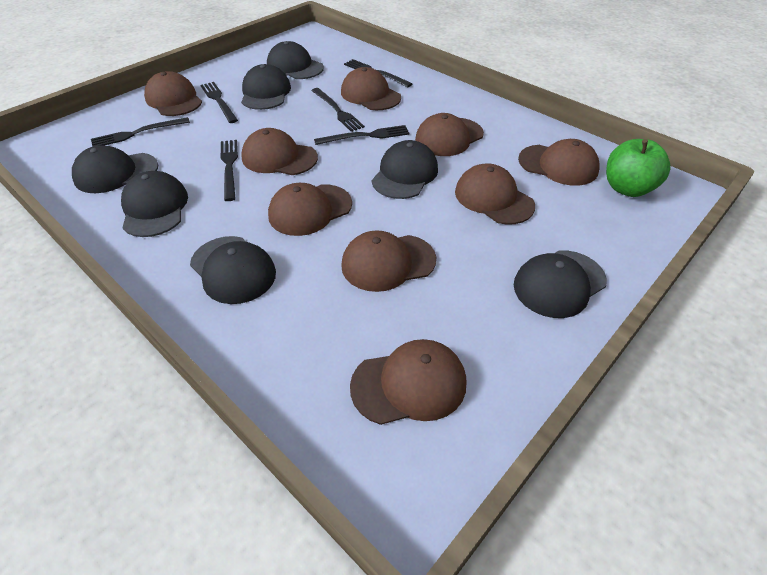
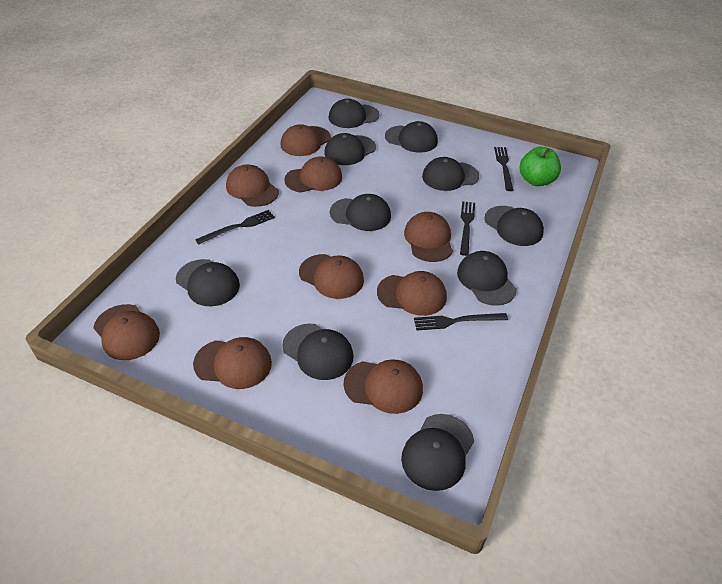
black cap: 7 -> 10
black fork: 6 -> 4

